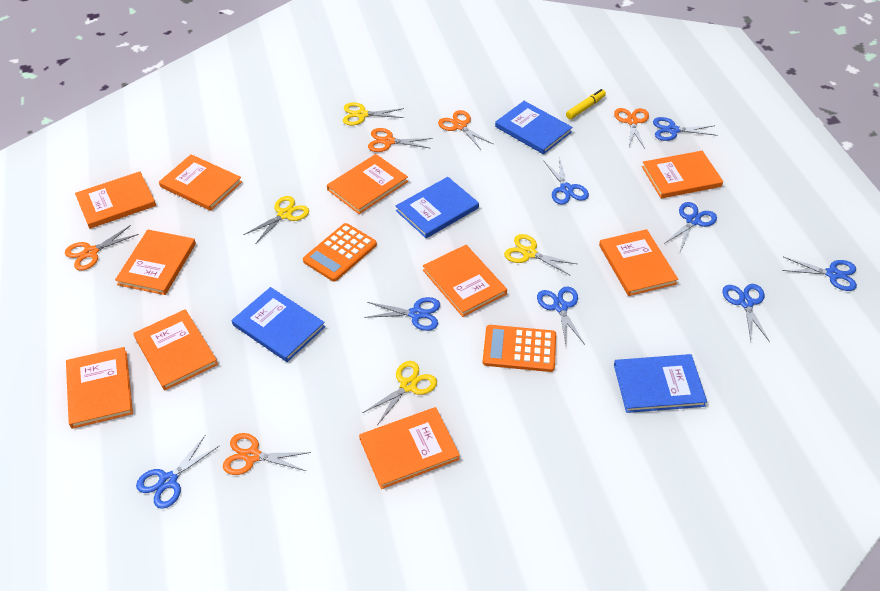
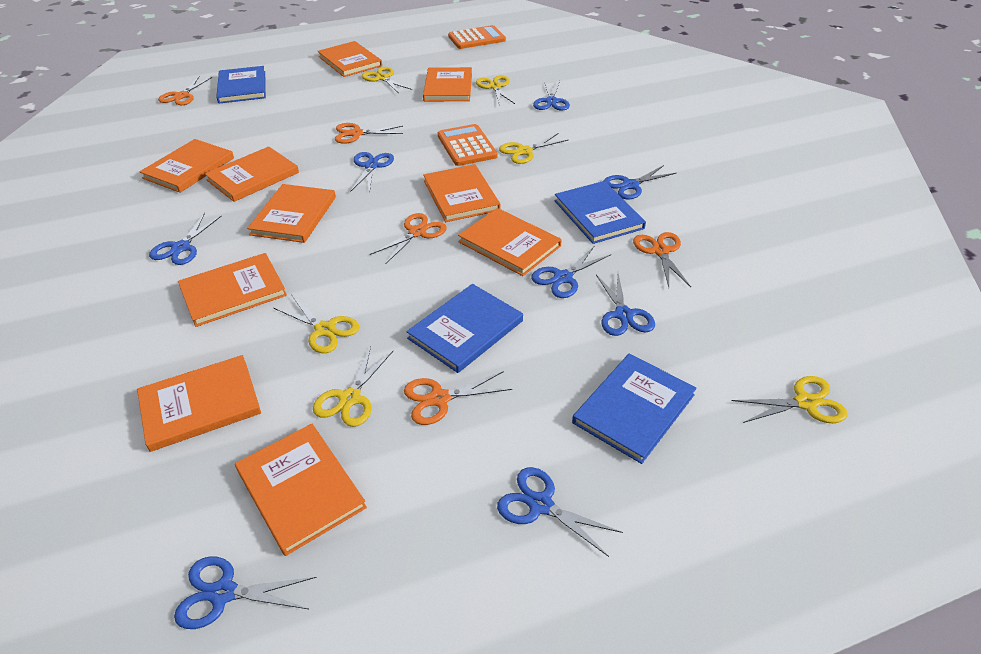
yellow marker: 1 -> 0
yellow scissors: 4 -> 6

